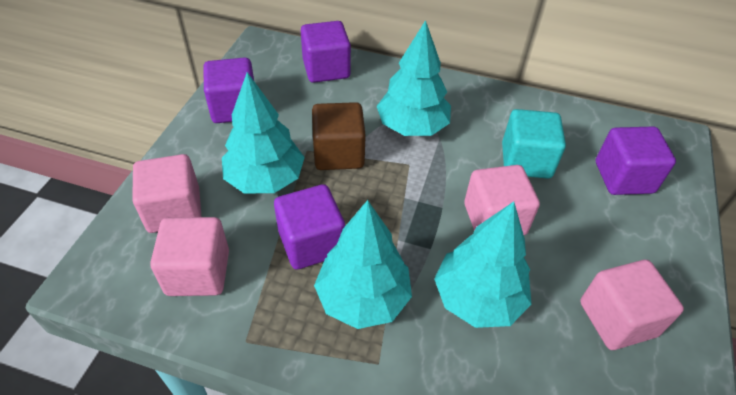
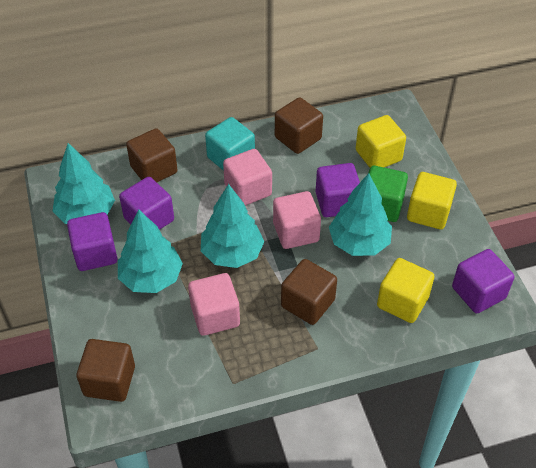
brown cube: 1 -> 4
green cube: 0 -> 1
pink cube: 4 -> 3
yellow cube: 0 -> 3

